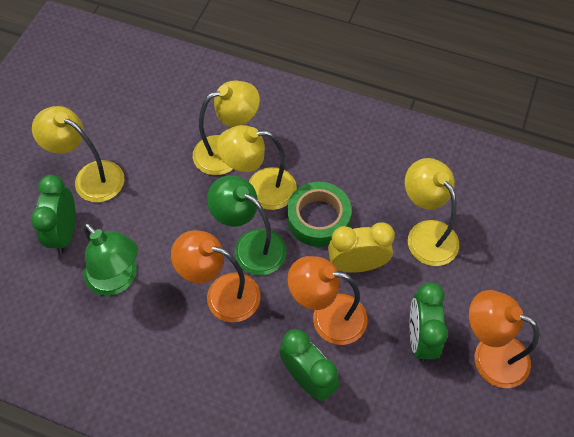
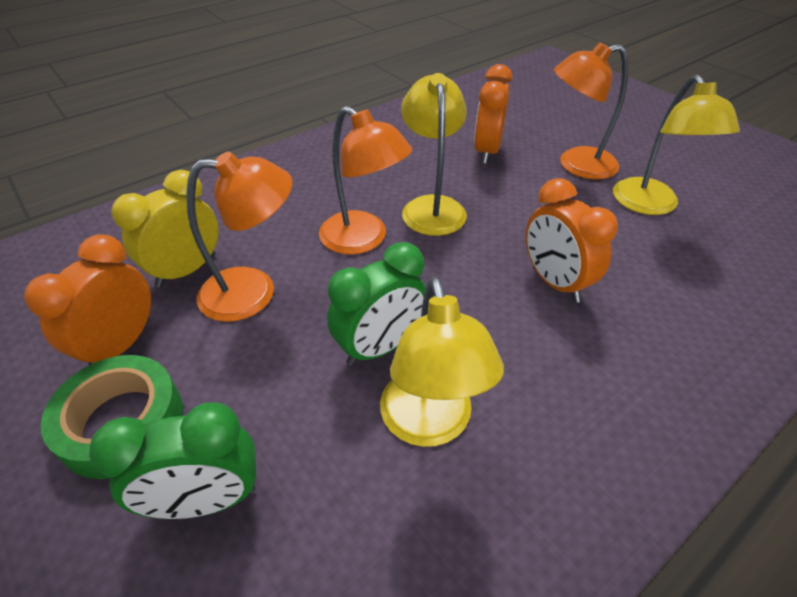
green clock: 3 -> 2
green lamp: 2 -> 0
orange clock: 0 -> 3
yellow lamp: 4 -> 3

